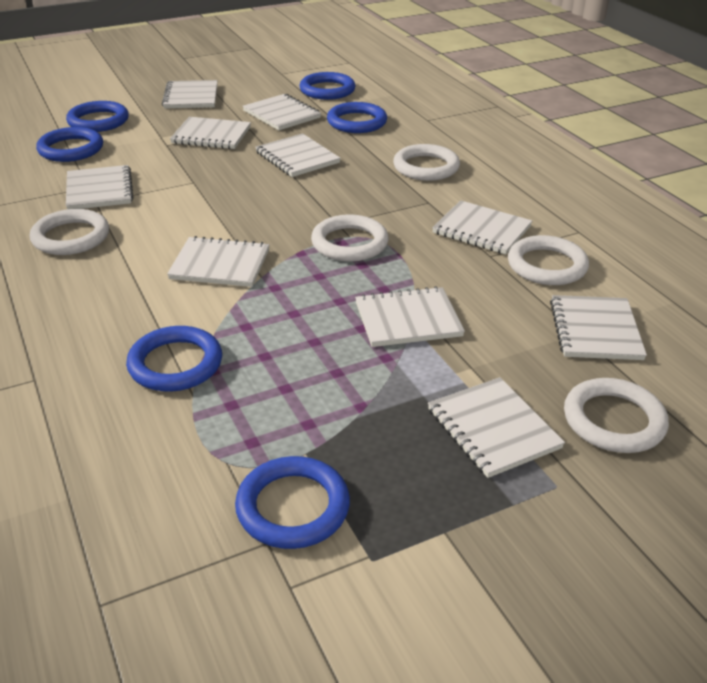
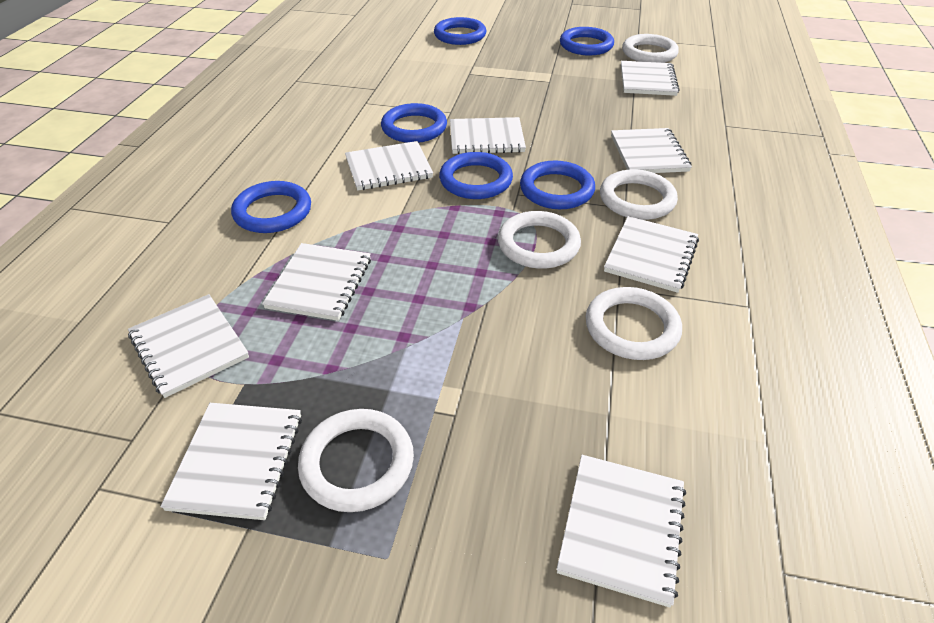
white notebook: 10 -> 9

